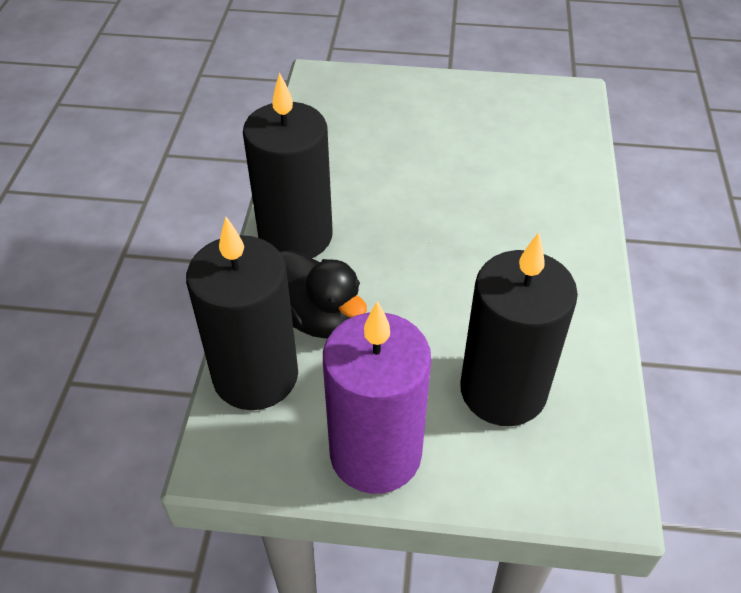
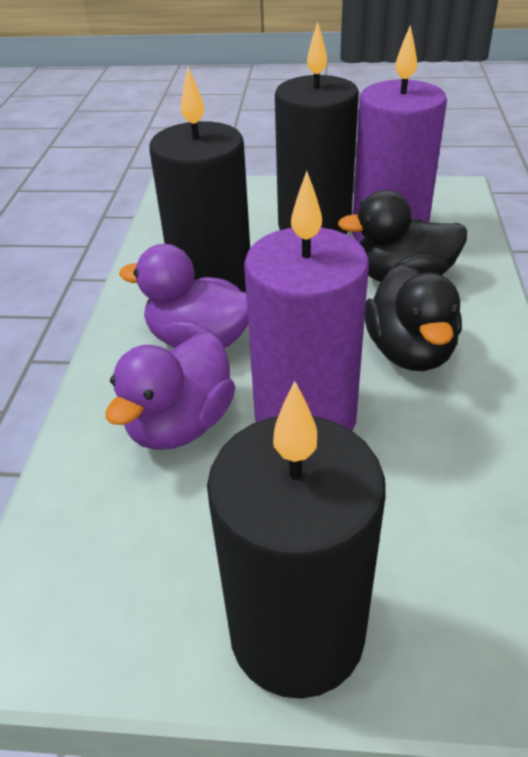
black duck: 1 -> 2
purple candle: 1 -> 2
purple duck: 0 -> 2

